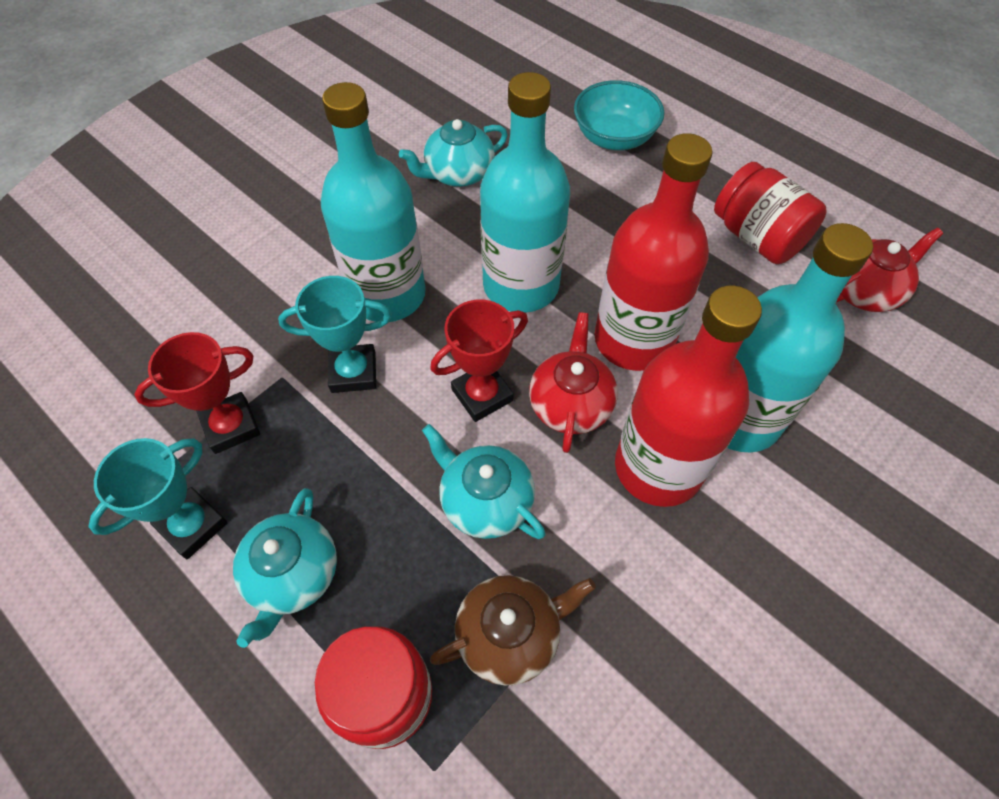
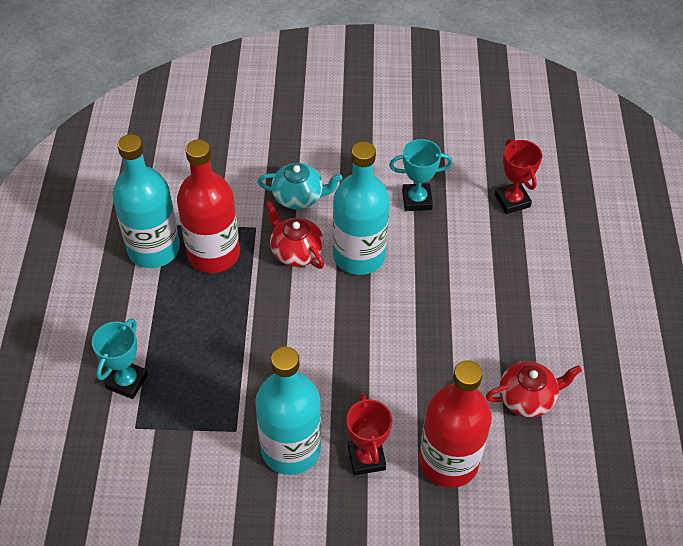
brown teapot: 1 -> 0
red jar: 2 -> 0
turquoise bowl: 1 -> 0
turquoise teapot: 3 -> 1

